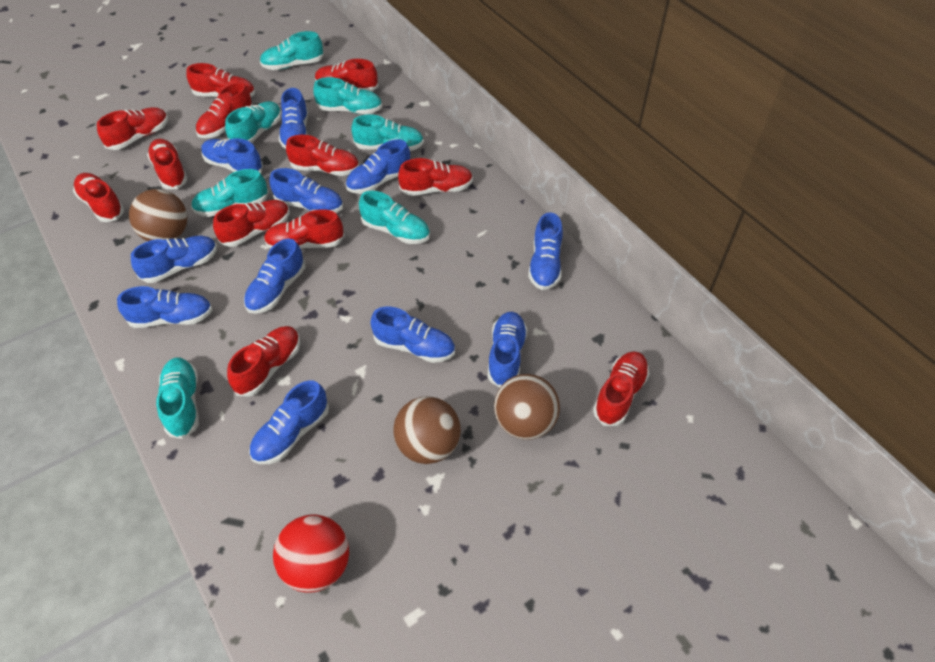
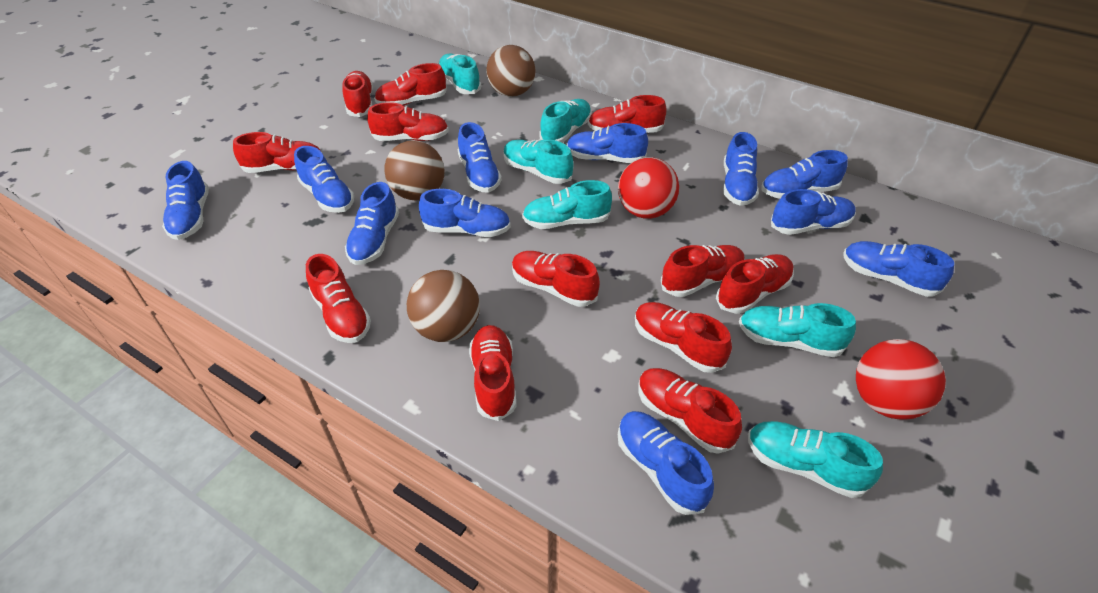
red ball: 1 -> 2
turquoise shoe: 7 -> 6

